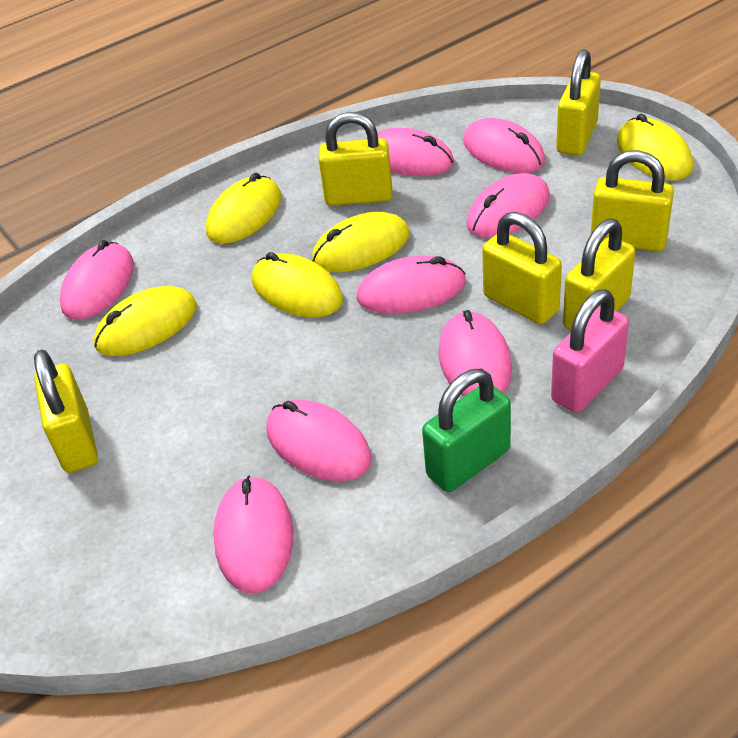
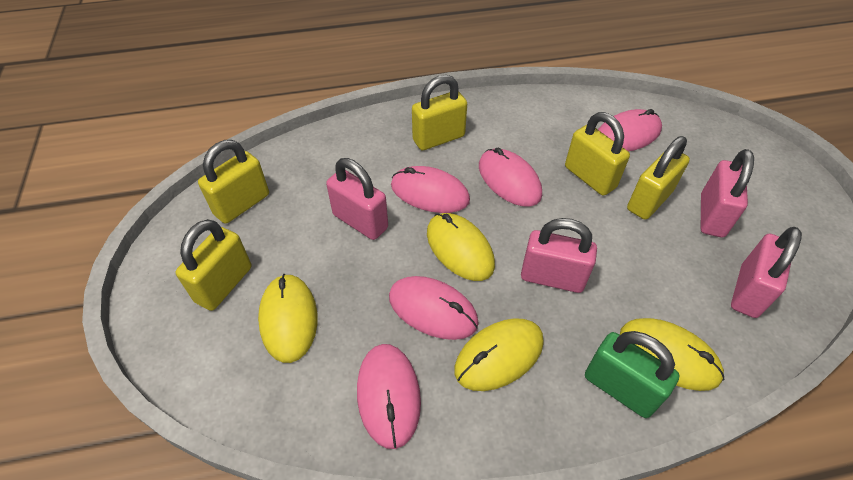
pink mouse: 8 -> 5
pink padlock: 1 -> 4
yellow mouse: 5 -> 4
yellow padlock: 6 -> 5

